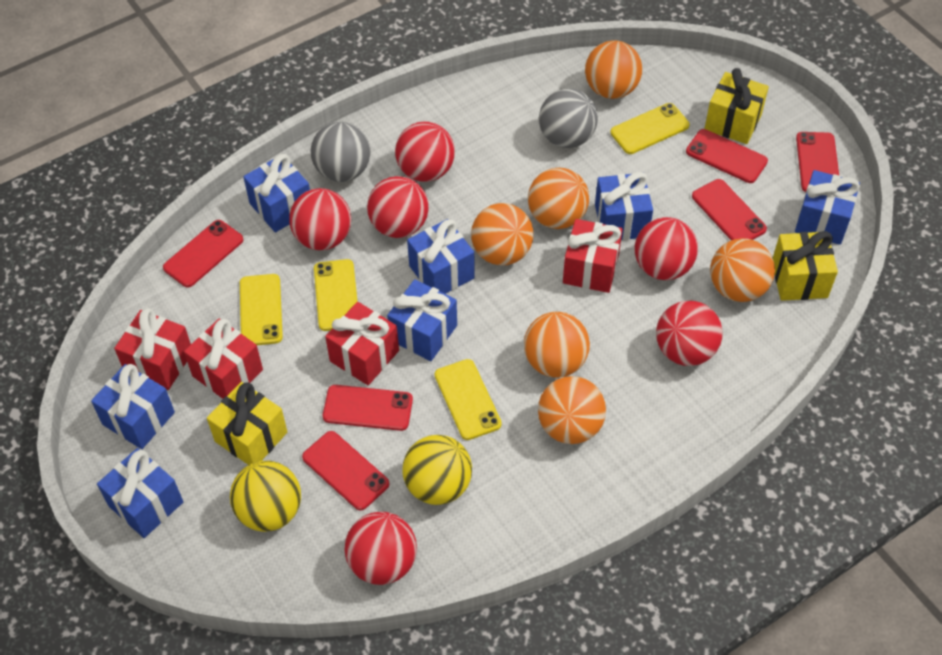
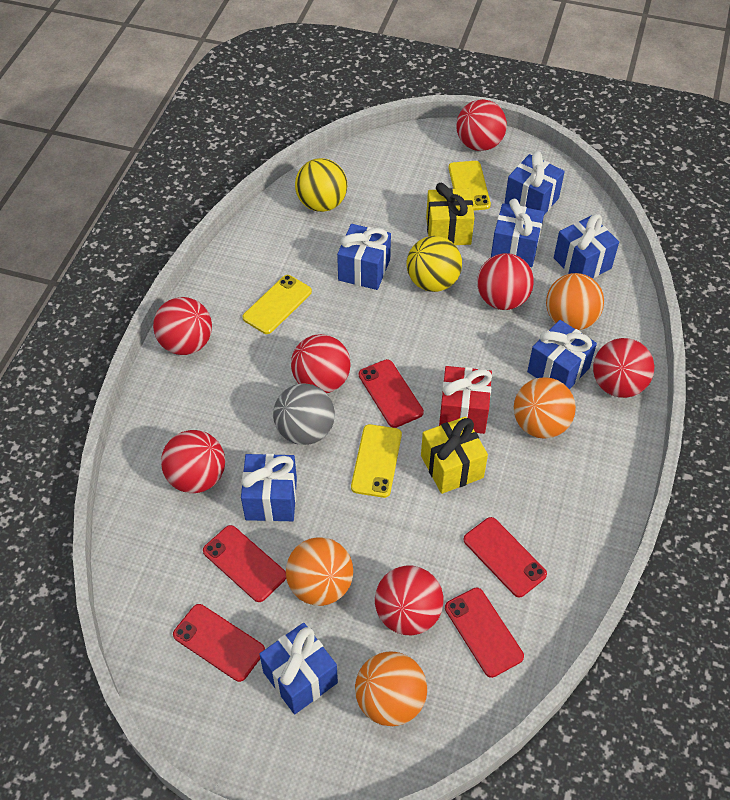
grey ball: 2 -> 1
orange ball: 6 -> 4
red ball: 6 -> 7
red gift: 4 -> 1
red phone: 6 -> 5
yellow gift: 3 -> 2
yellow phone: 4 -> 3

